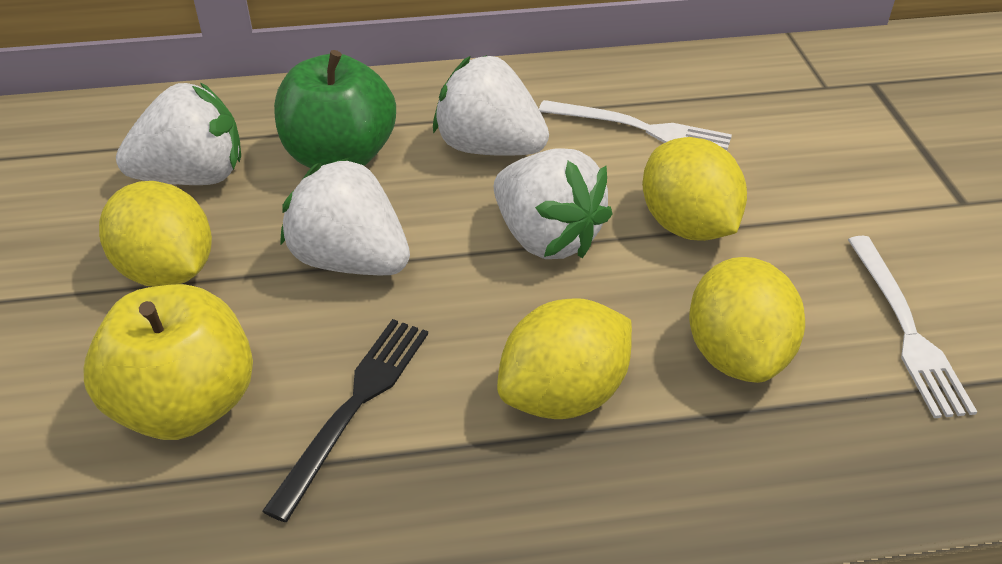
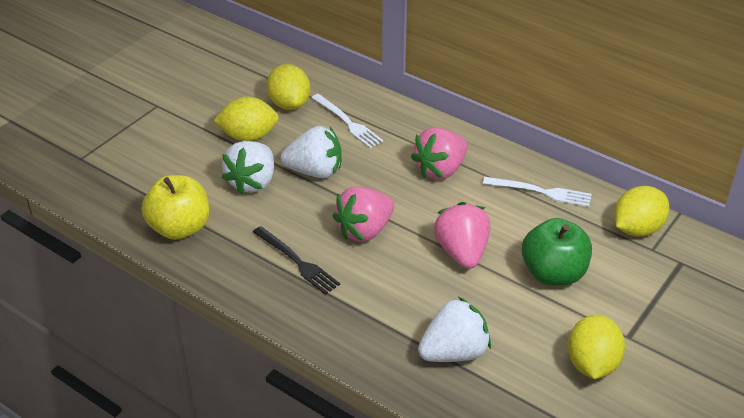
pink strawberry: 0 -> 3
white strawberry: 4 -> 3

